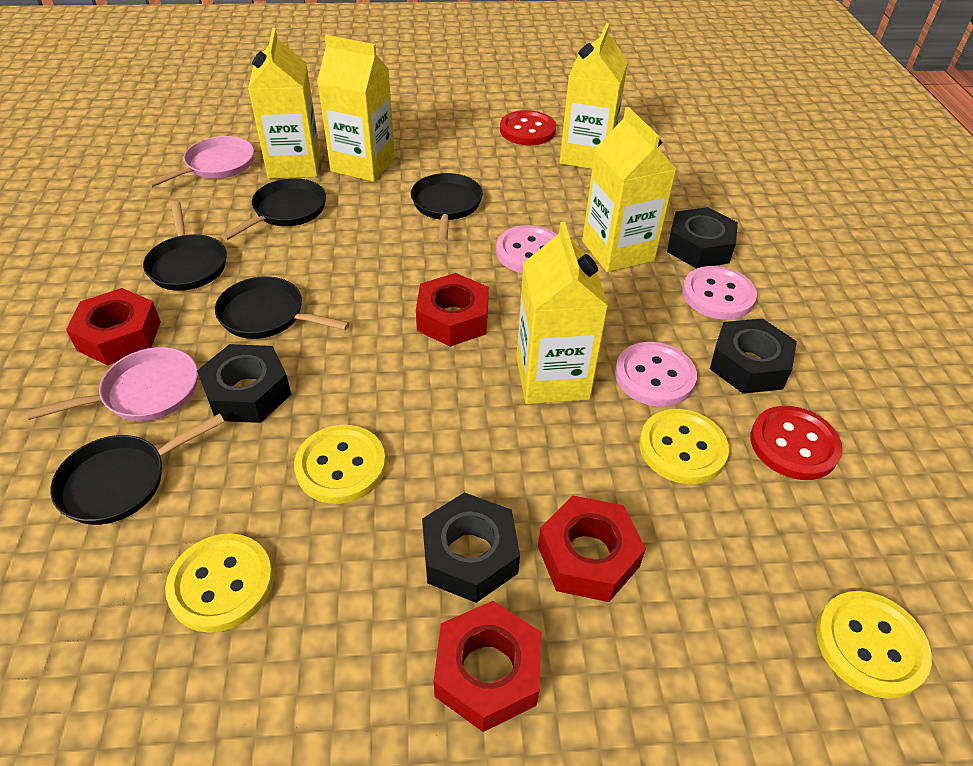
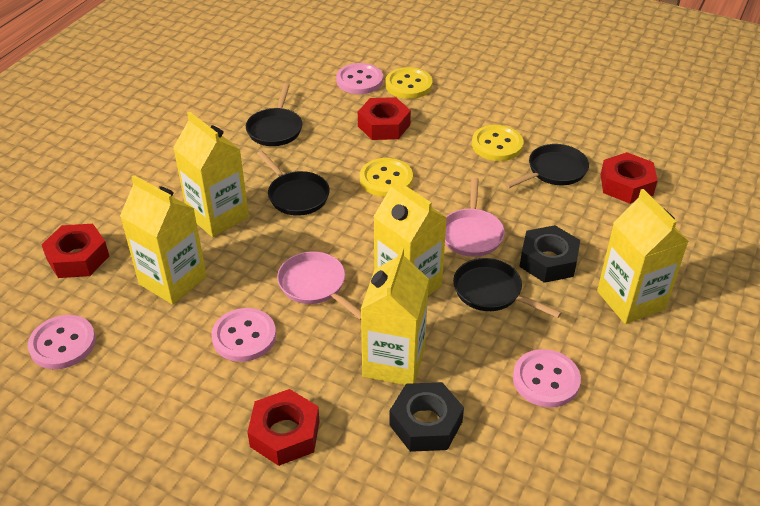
black nut: 4 -> 2
black pan: 5 -> 4
pink button: 3 -> 4
red button: 2 -> 0
yellow button: 4 -> 3

